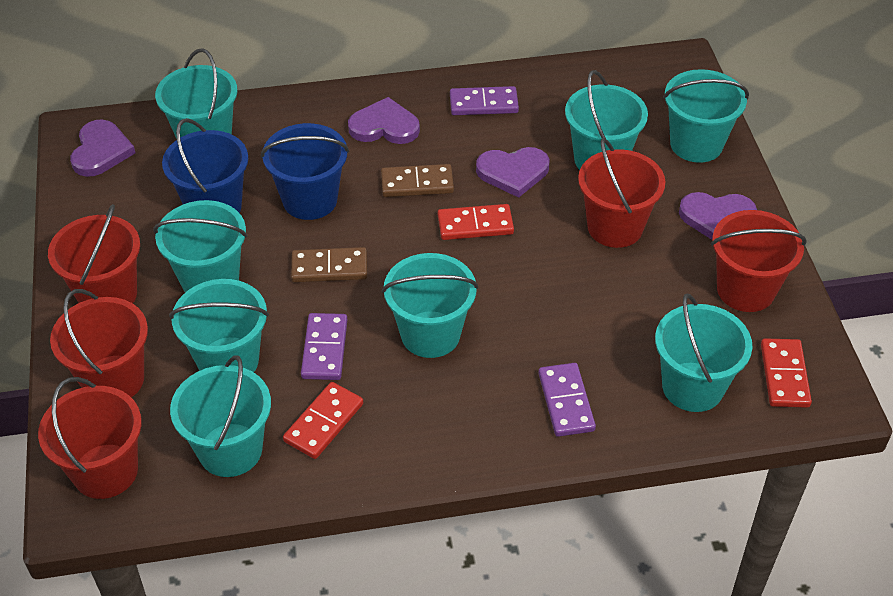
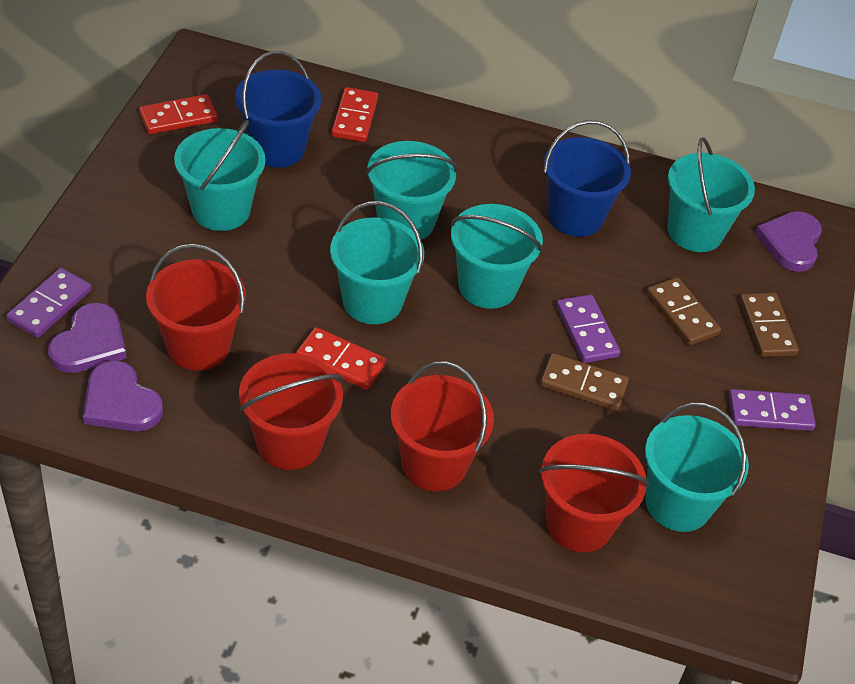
brown domino: 2 -> 3
purple heart: 4 -> 3
red bucket: 5 -> 4
turquoise bucket: 8 -> 6

